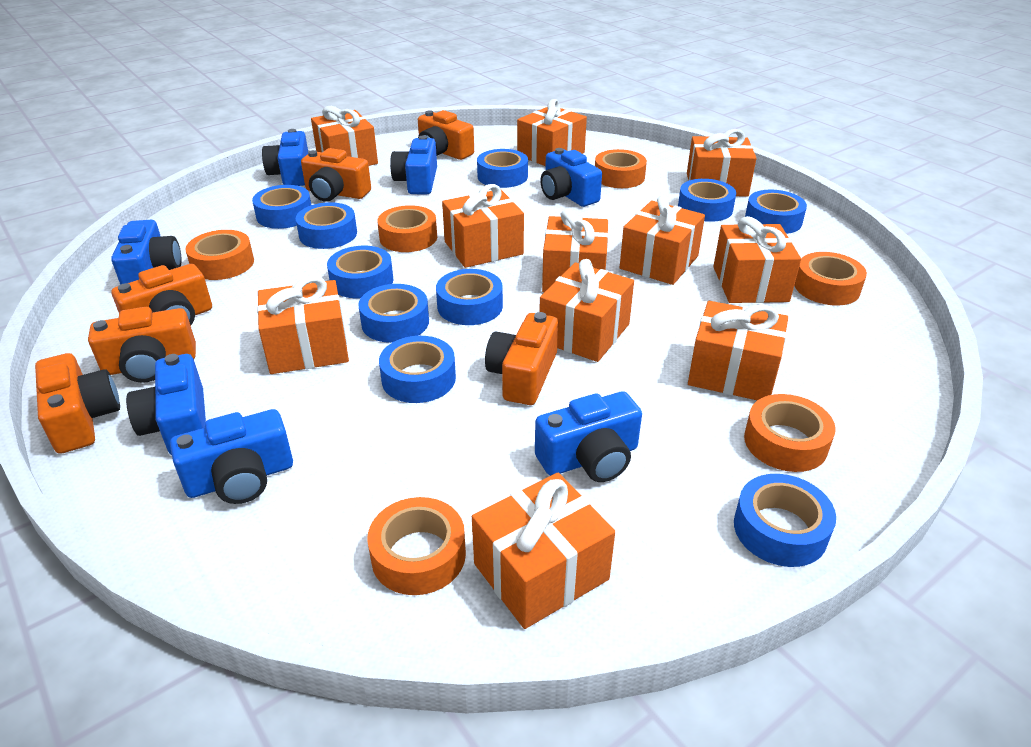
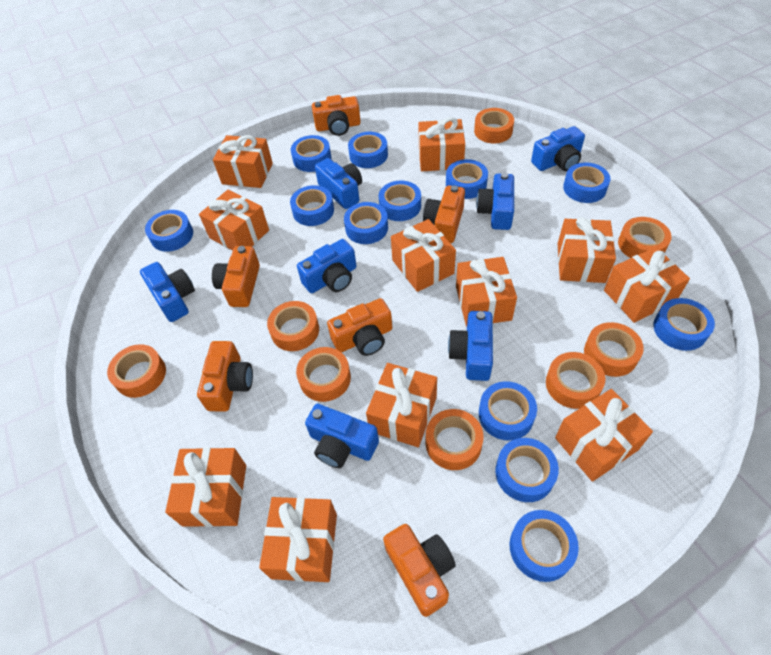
blue tape: 10 -> 12
orange tape: 6 -> 8

